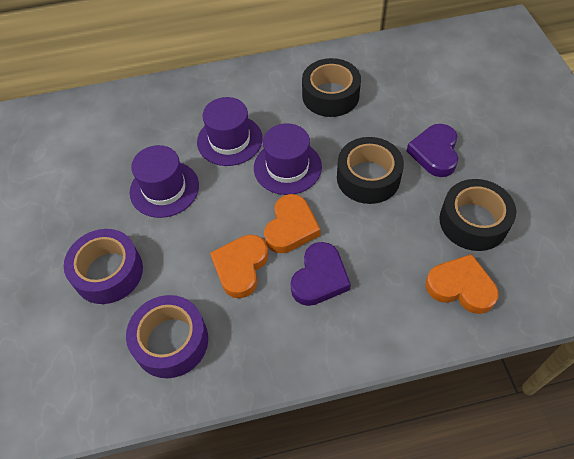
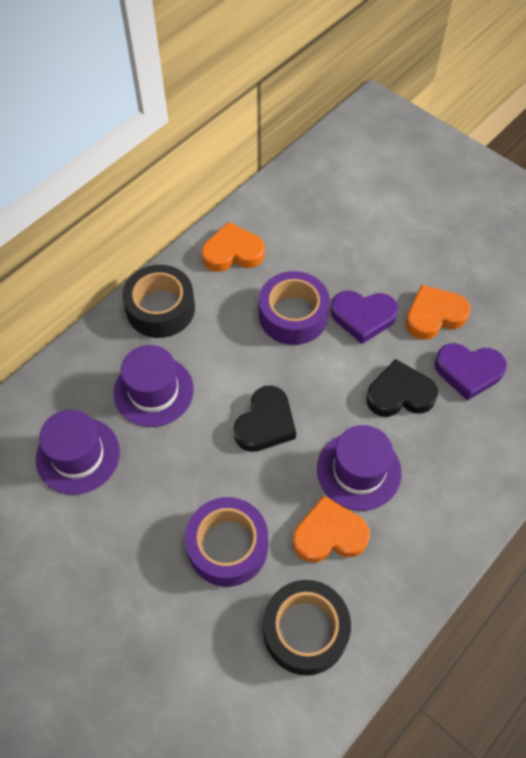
black heart: 0 -> 2
black tape: 3 -> 2

